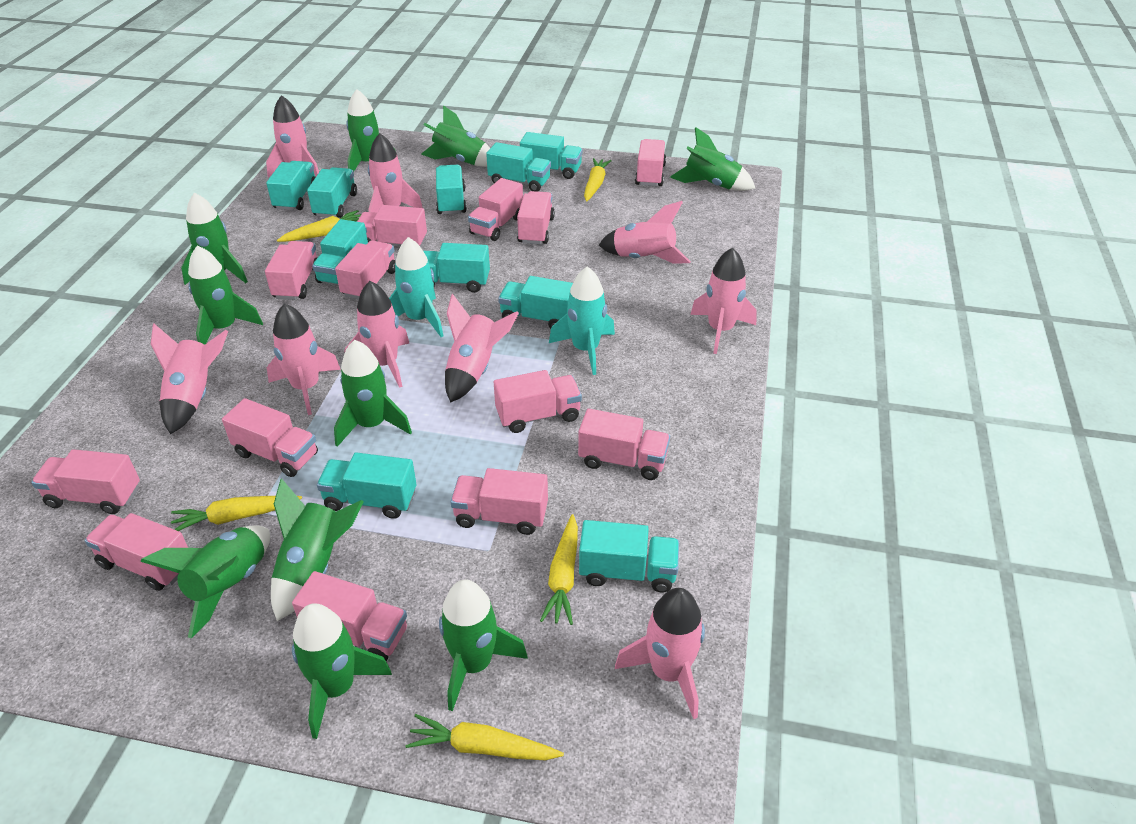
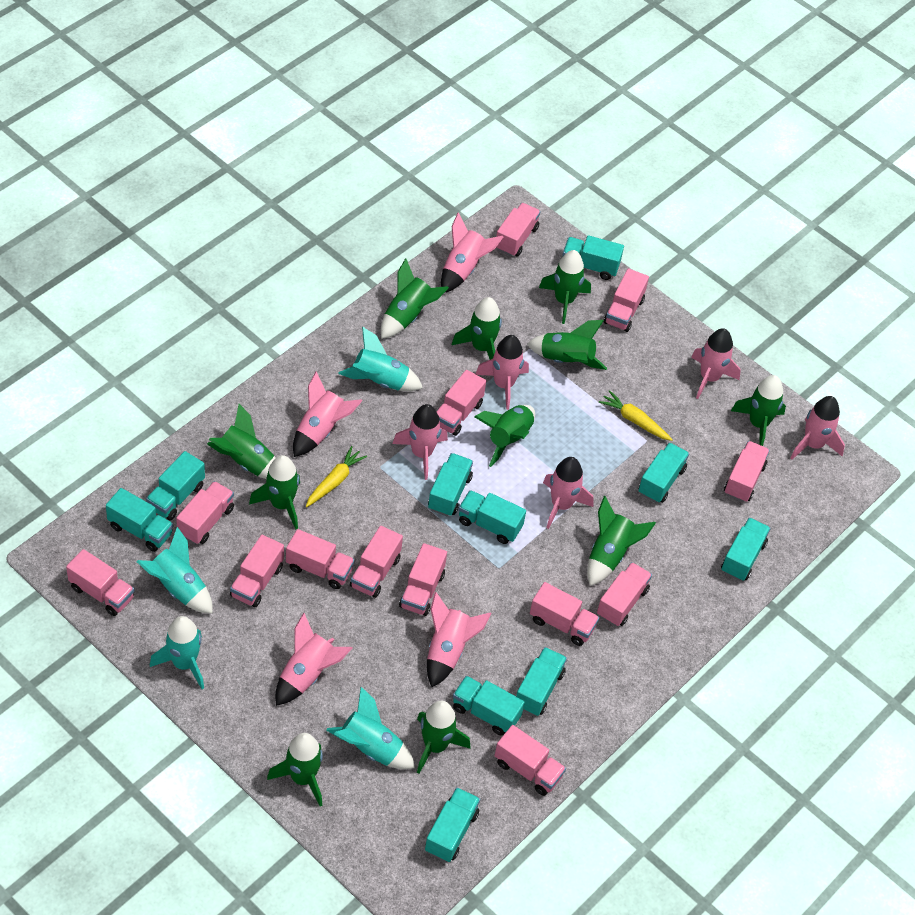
green rocket: 10 -> 11
turquoise rocket: 2 -> 4
yellow carrot: 5 -> 2

